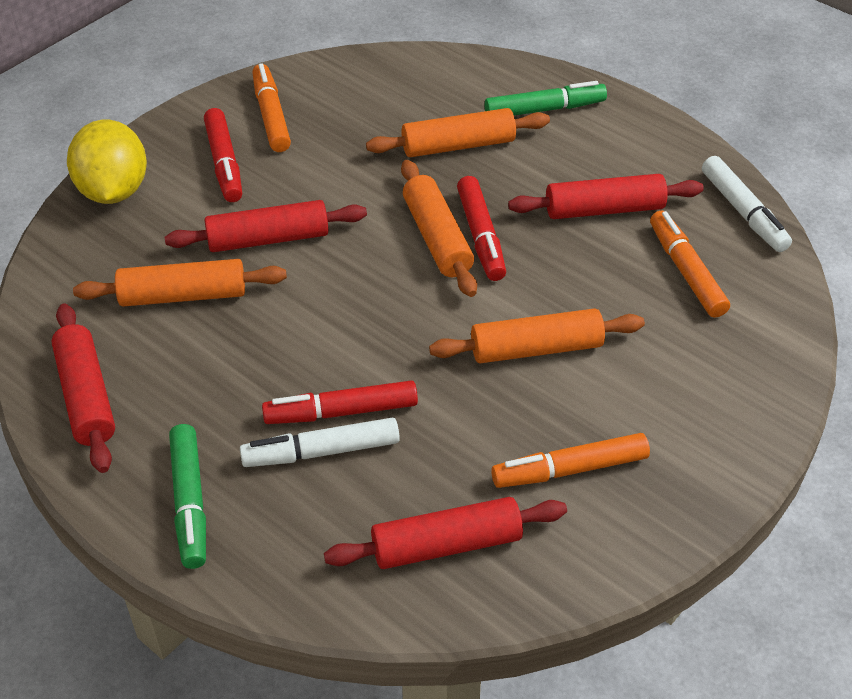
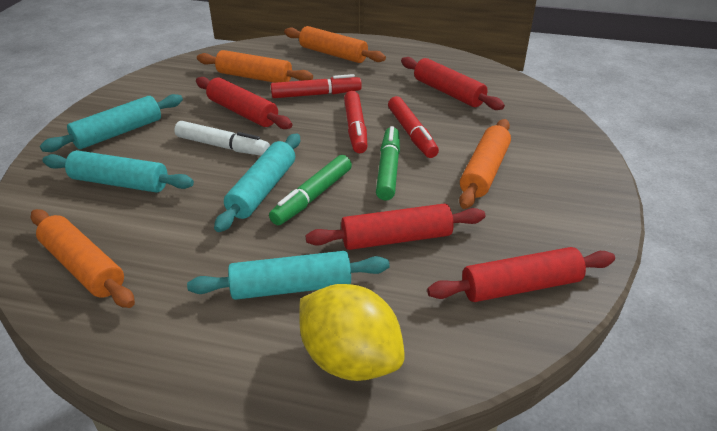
orange marker: 3 -> 0
turquoise rolling pin: 0 -> 4
white marker: 2 -> 1

